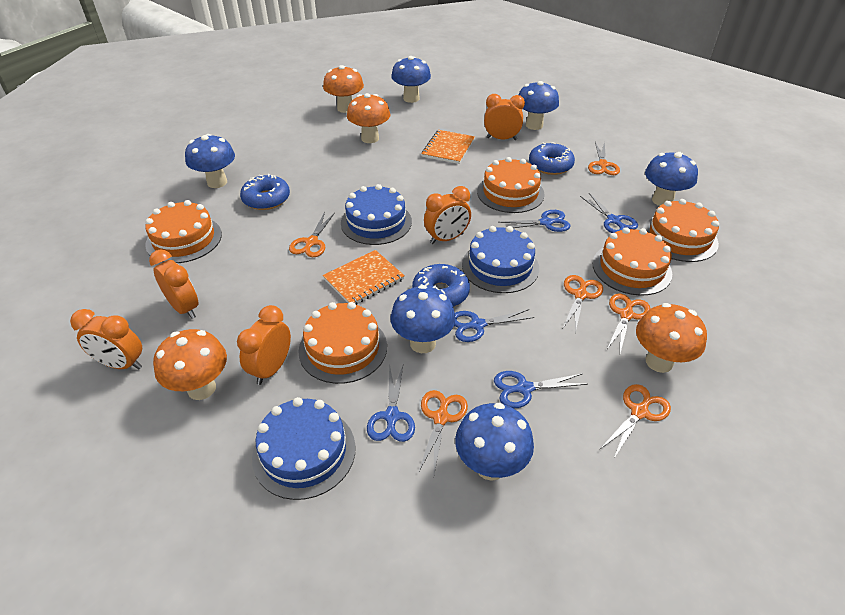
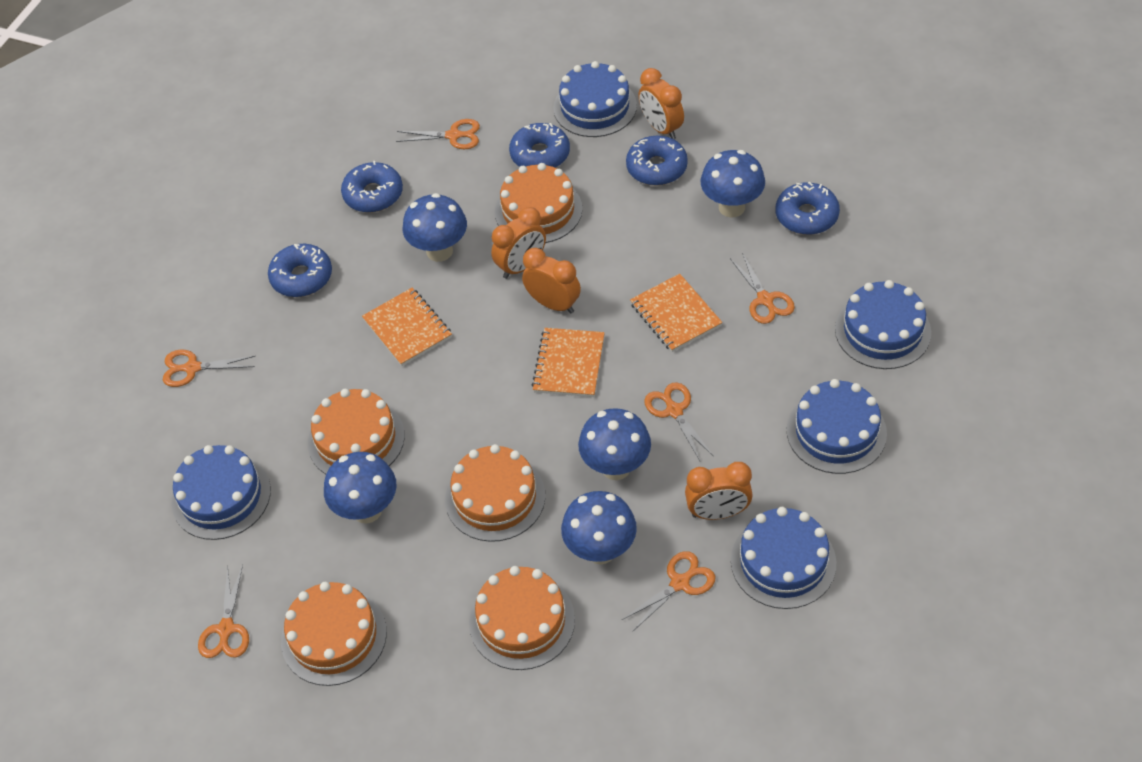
blue cake: 3 -> 5
blue donut: 3 -> 5
blue mushroom: 6 -> 5
blue scissors: 5 -> 0
orange clock: 5 -> 4
orange mushroom: 4 -> 0
orange notebook: 2 -> 3

